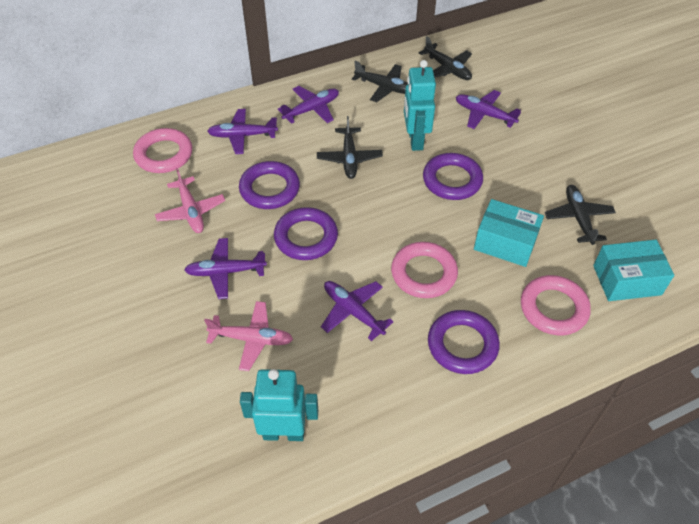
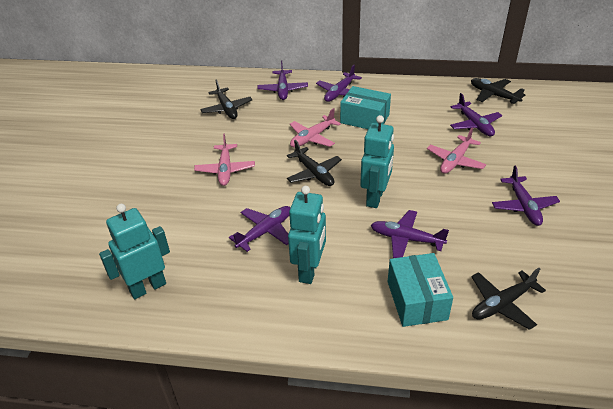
pink plane: 2 -> 3
pink ring: 3 -> 0
purple plane: 5 -> 6
purple ring: 4 -> 0
turquoise robot: 2 -> 3

